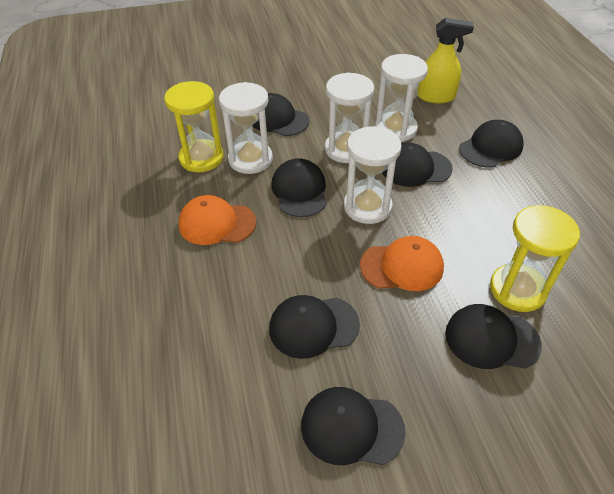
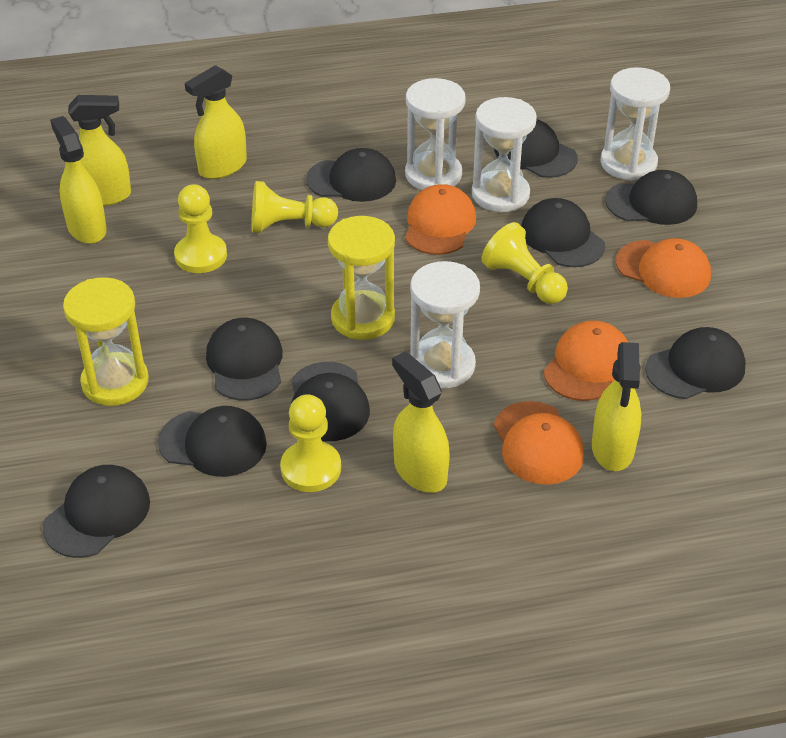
black cap: 7 -> 9
orange cap: 2 -> 4
yellow pawn: 0 -> 4
yellow spray bottle: 1 -> 5

